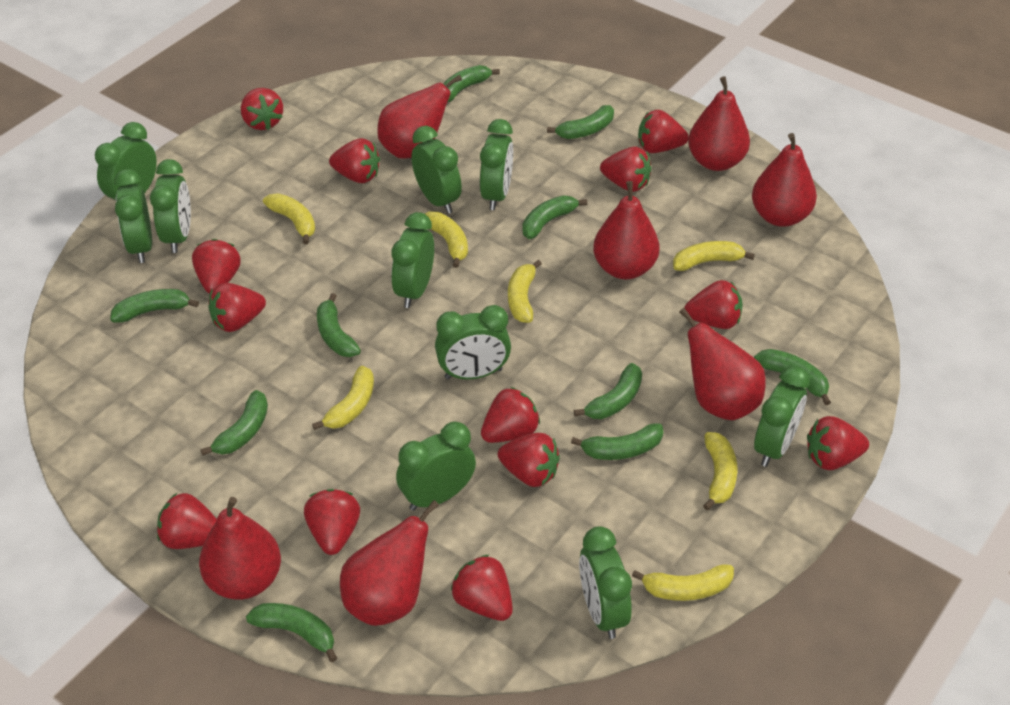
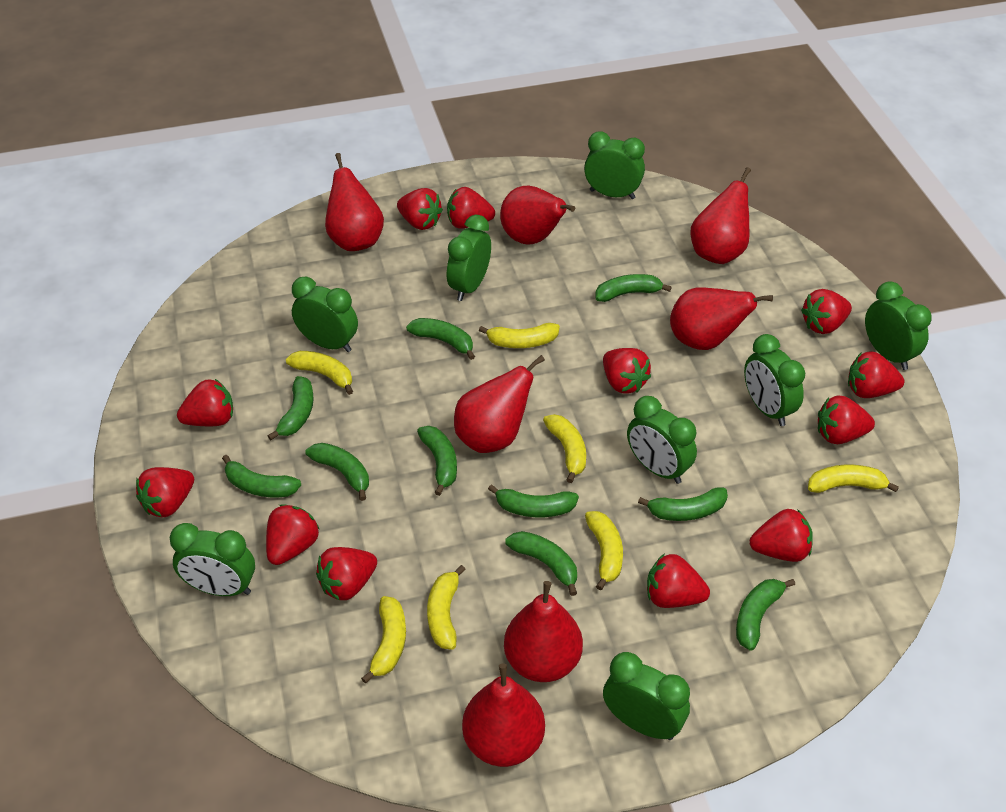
green clock: 10 -> 8
red strawberry: 13 -> 12

